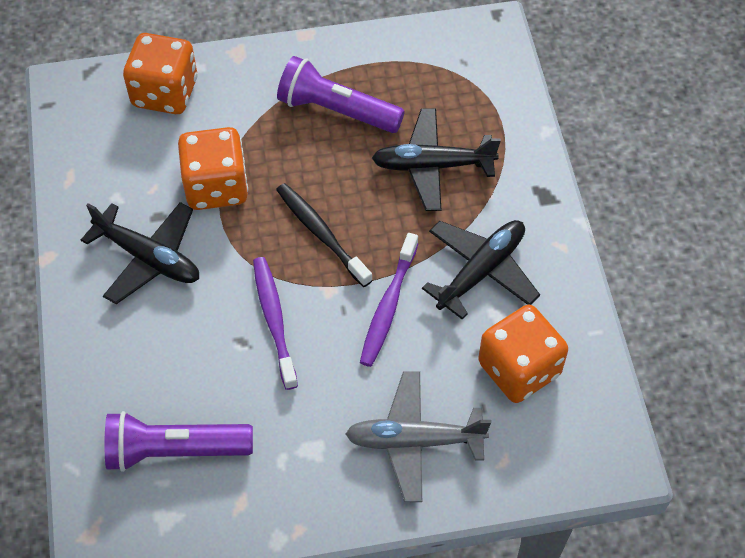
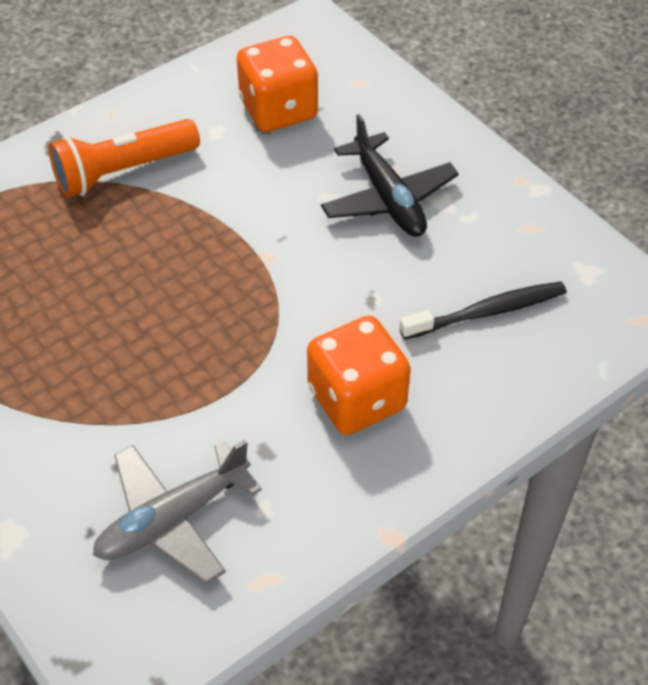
black plane: 3 -> 1
orange dice: 3 -> 2
orange flashlight: 0 -> 1
purple flashlight: 2 -> 0
purple toothbrush: 2 -> 0

